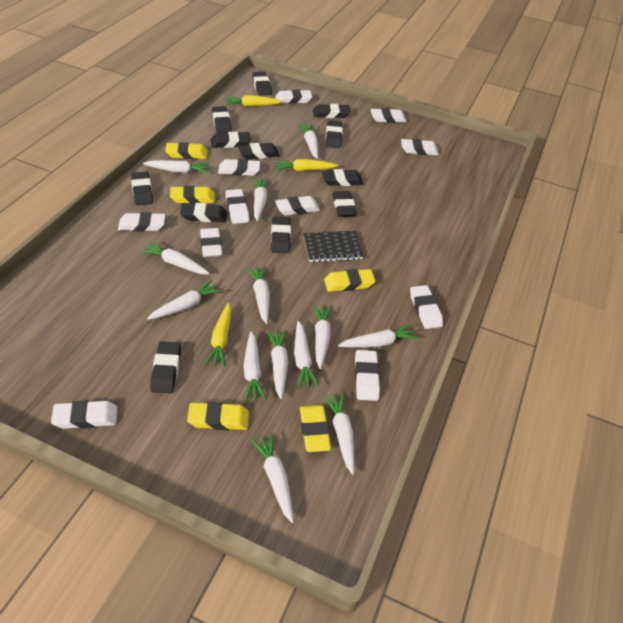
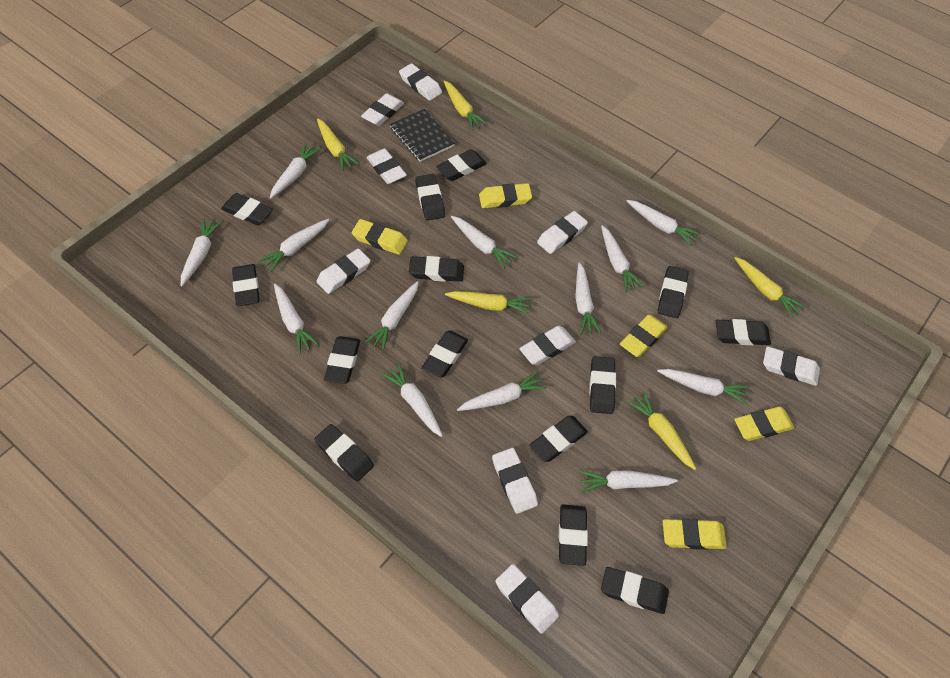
black eraser: 12 -> 14
white eraser: 11 -> 9
yellow carrot: 3 -> 5

